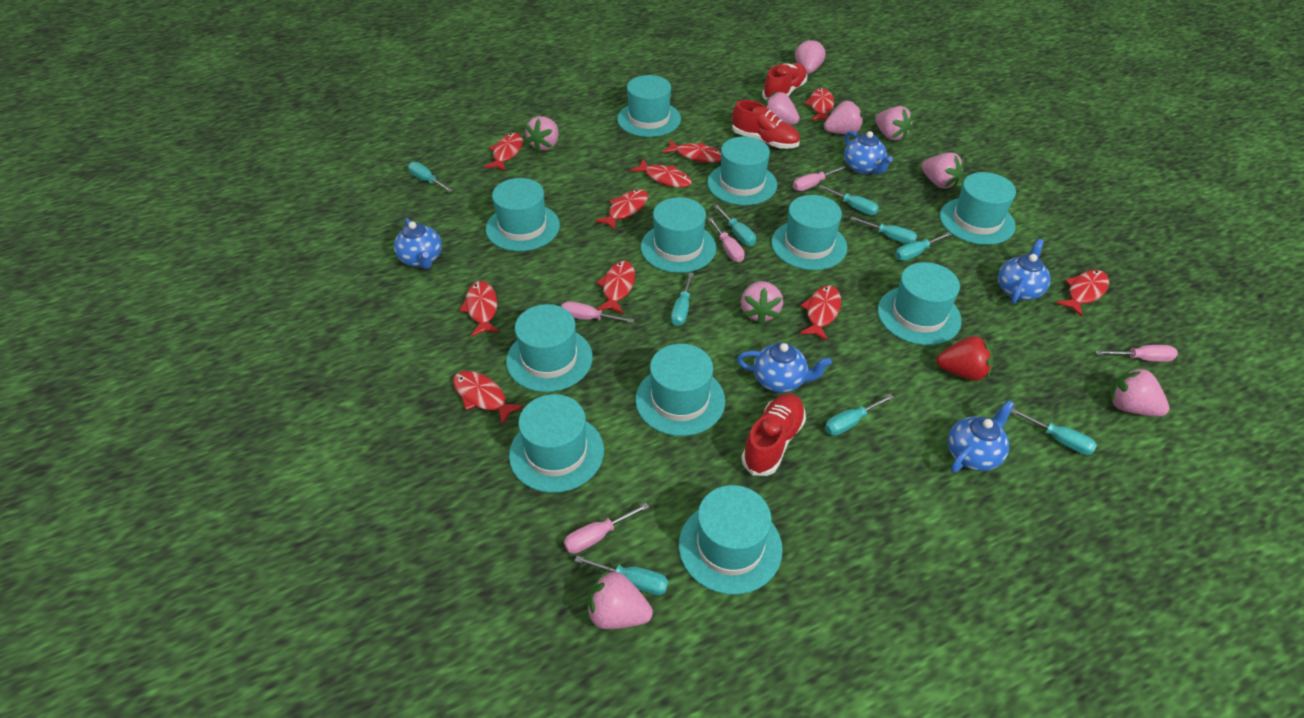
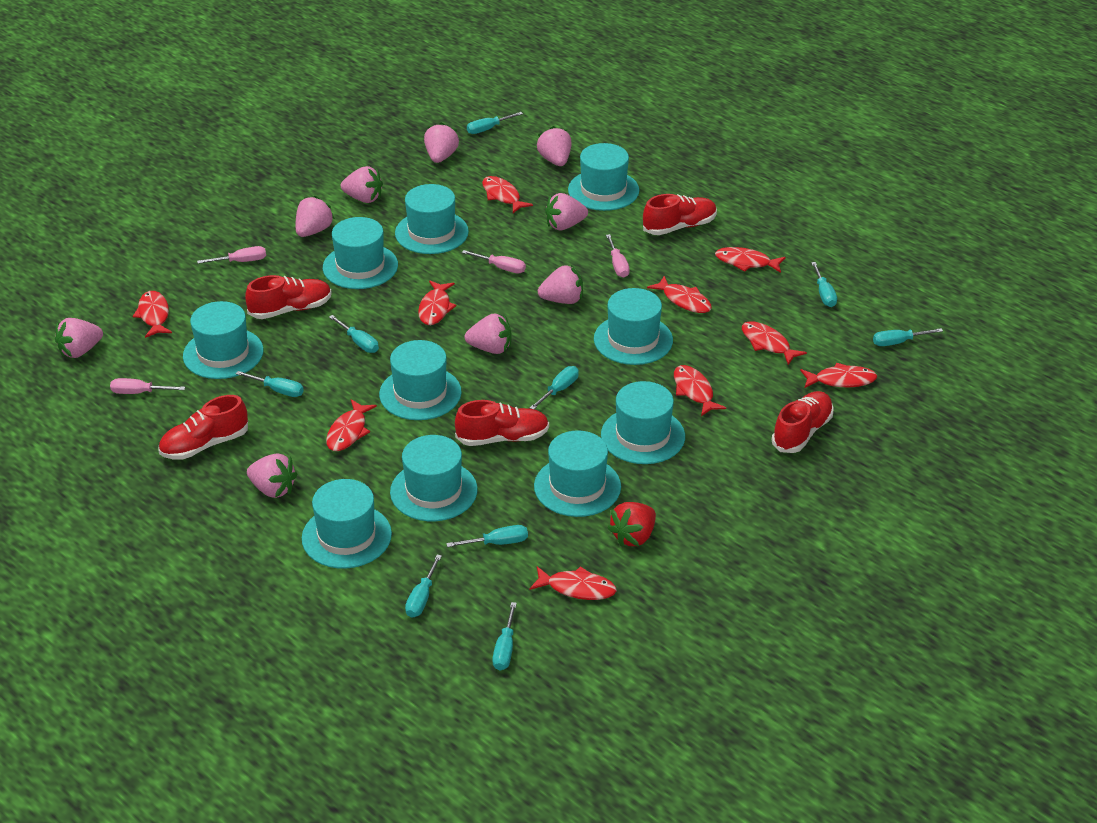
blue teapot: 5 -> 0
pink screwdriver: 5 -> 4
red shoe: 3 -> 5
turquoise hat: 11 -> 10

